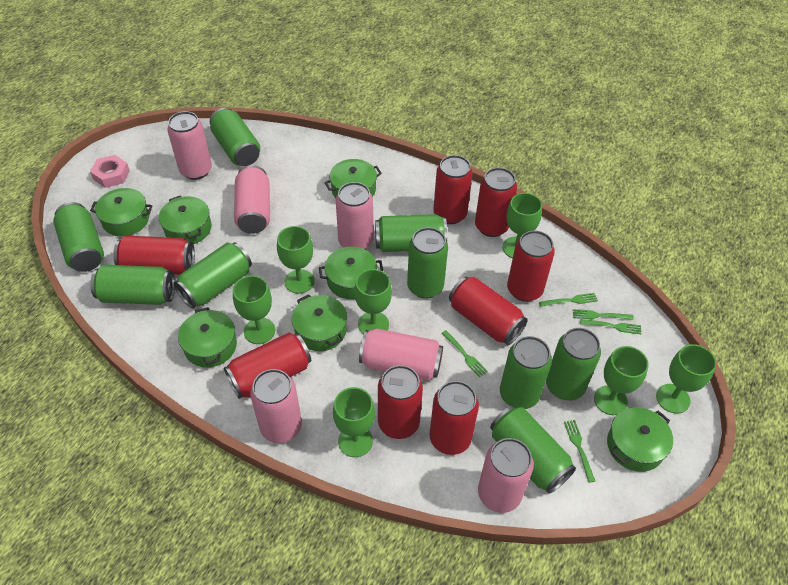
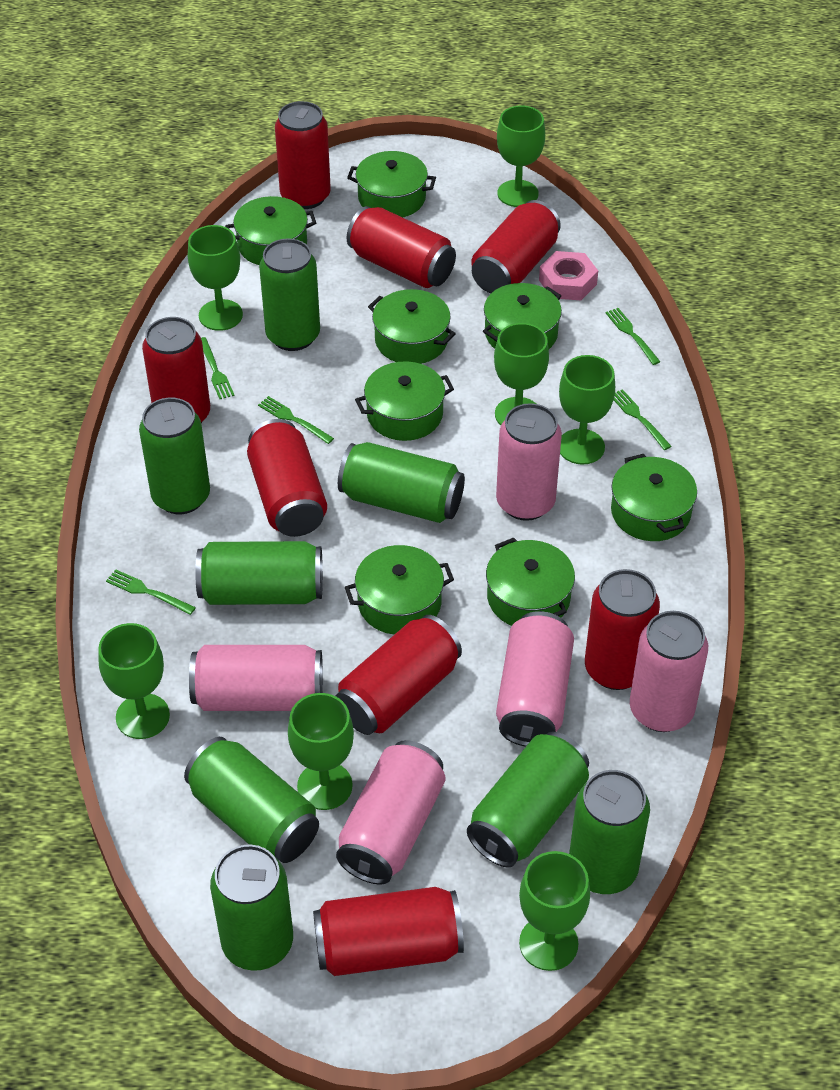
green can: 9 -> 8
green pot: 7 -> 8
pink can: 6 -> 5

